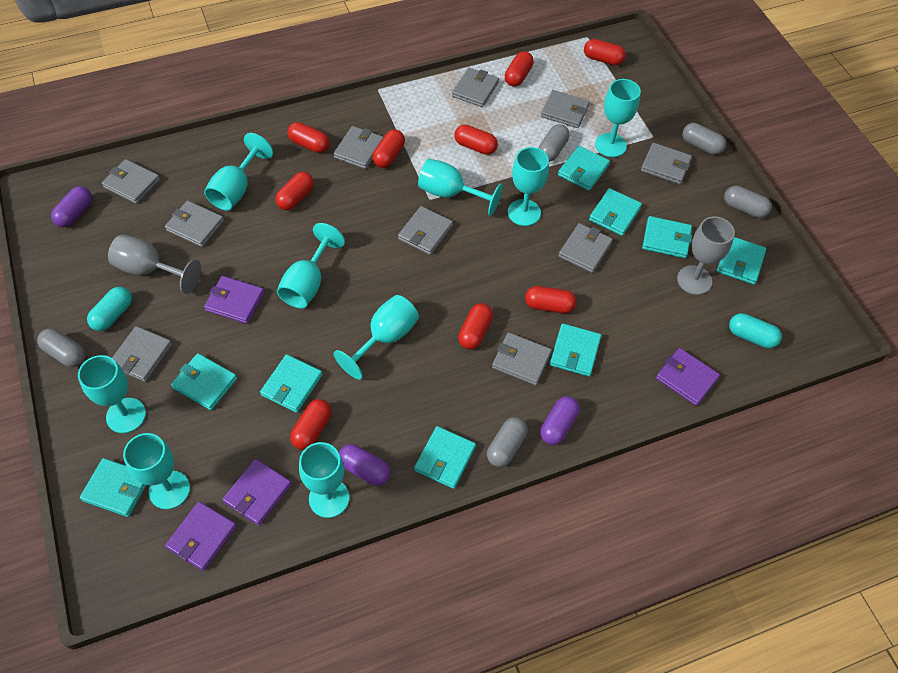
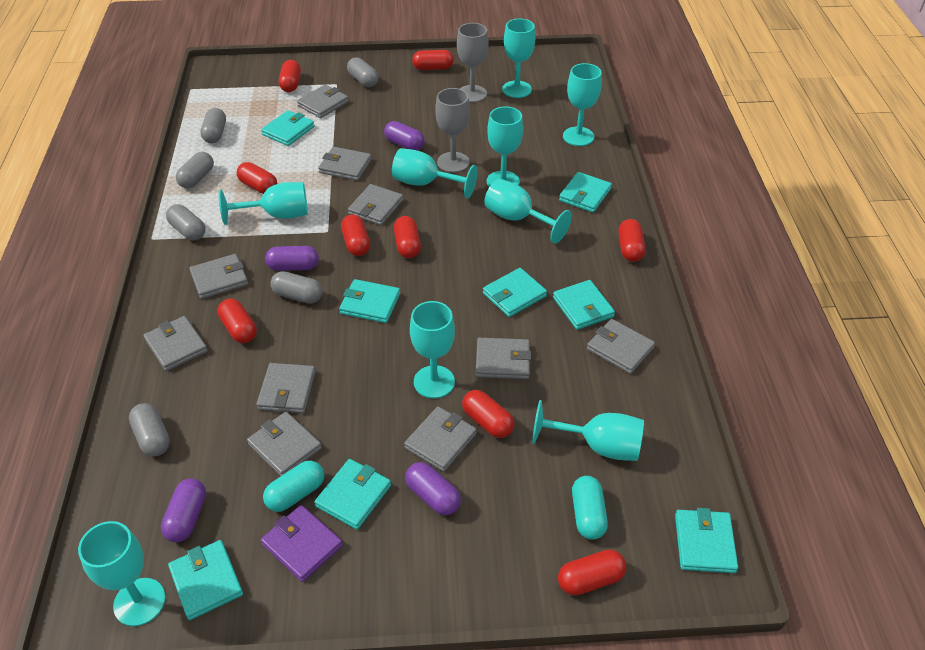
grey capsule: 5 -> 6
purple capsule: 3 -> 4
purple wallet: 4 -> 1
turquoise wallet: 9 -> 8

